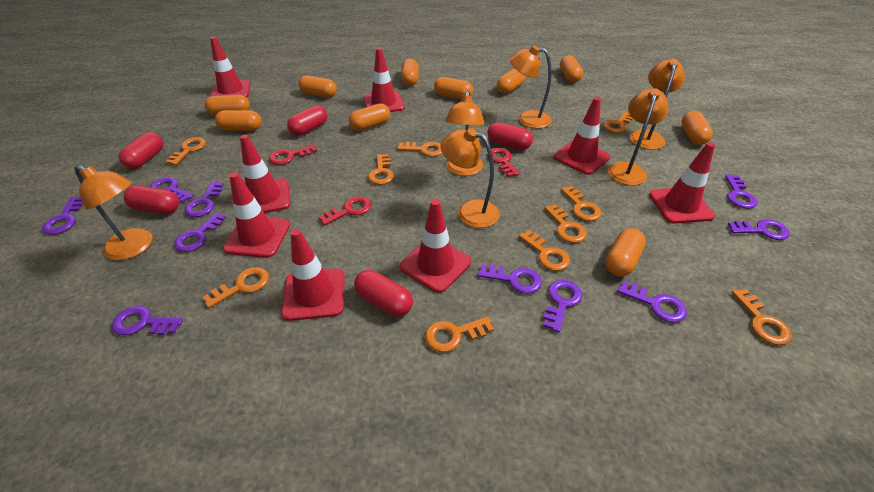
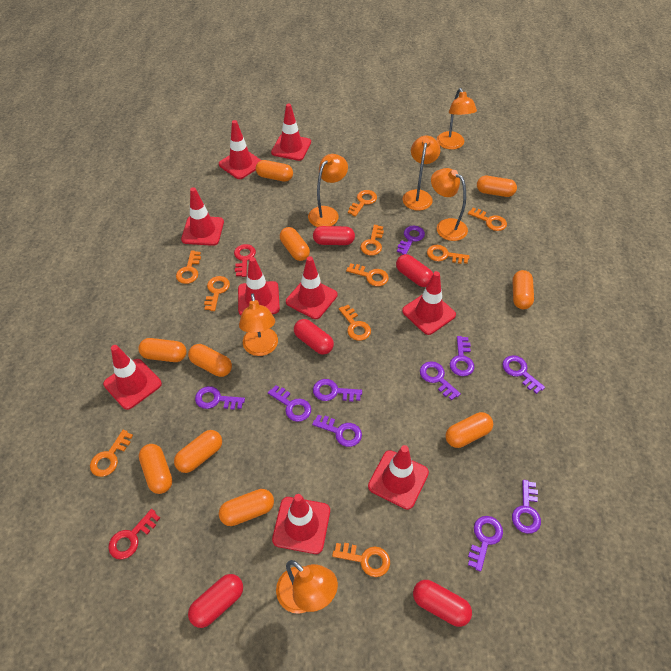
red key: 3 -> 2
red traffic cone: 8 -> 9

